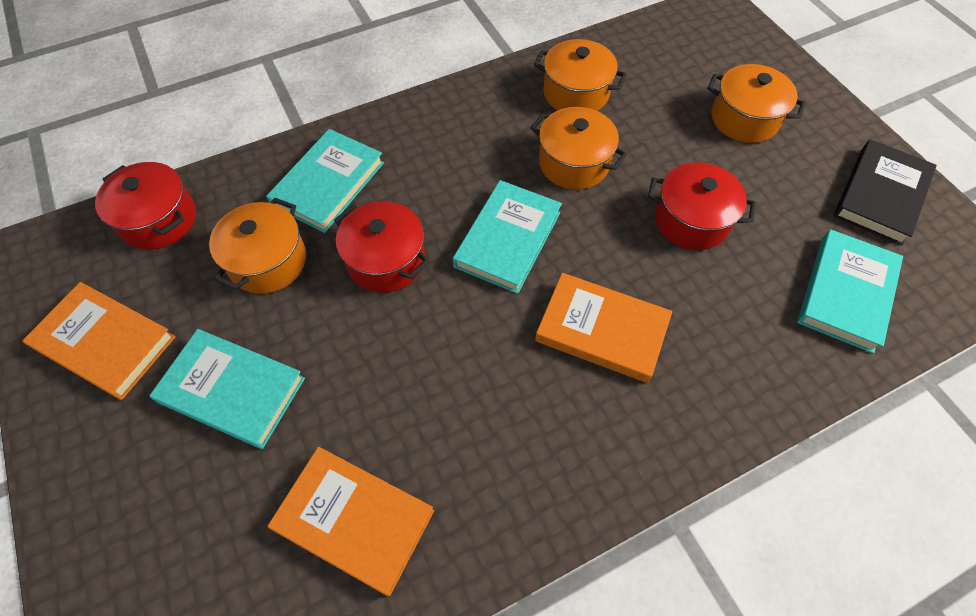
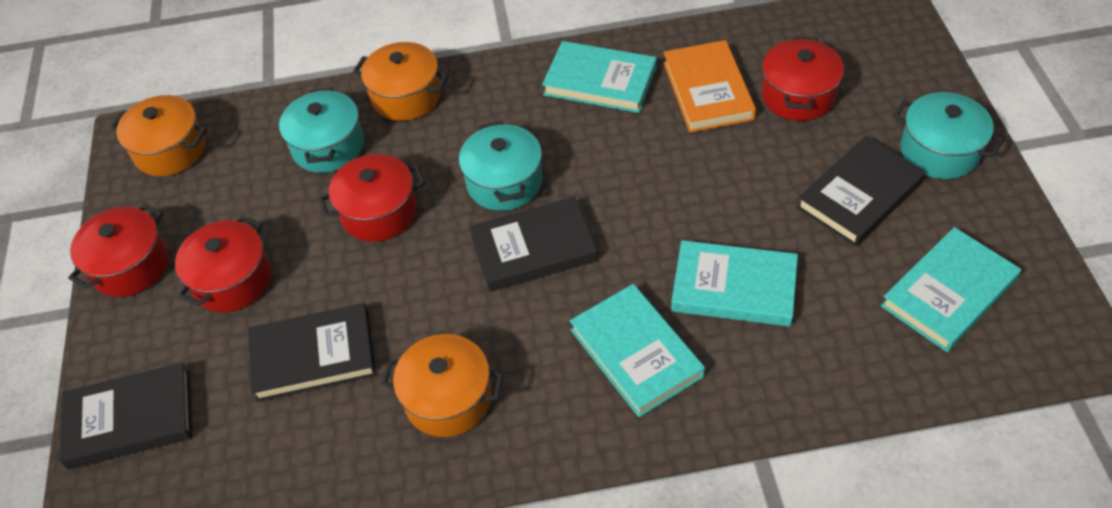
black book: 1 -> 4
orange book: 3 -> 1
orange pot: 4 -> 3
red pot: 3 -> 4
turquoise pot: 0 -> 3

